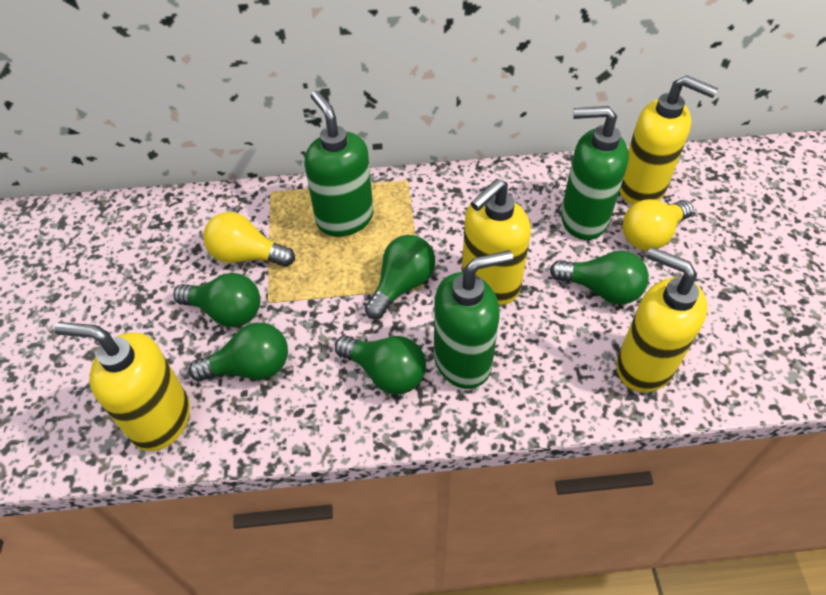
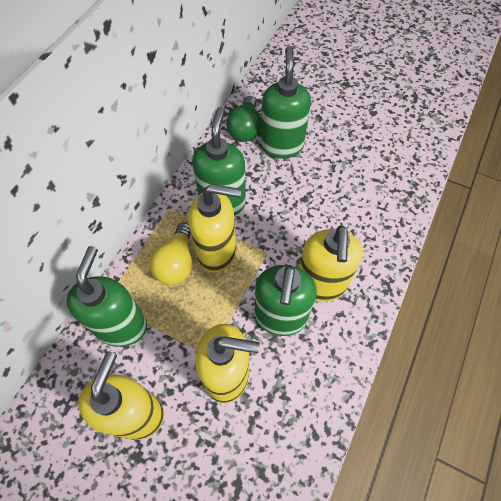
green light bulb: 5 -> 1
green soap dispenser: 3 -> 4
yellow light bulb: 2 -> 1

